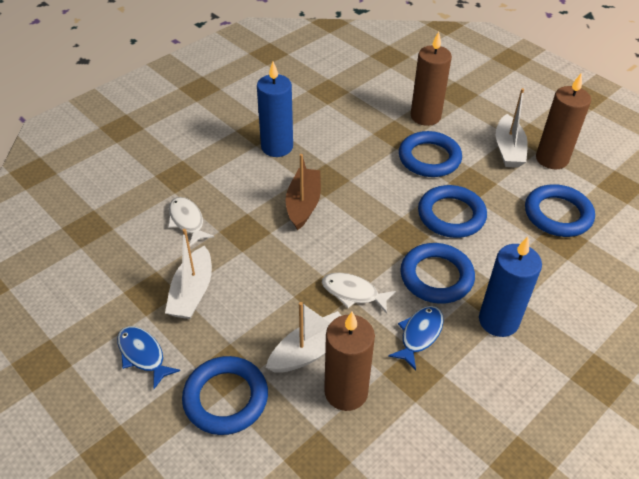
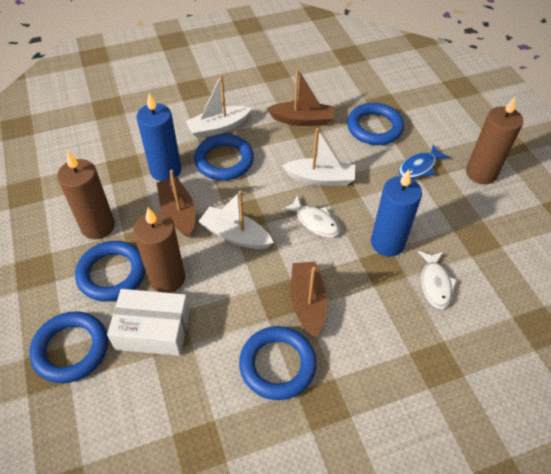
blue fish: 2 -> 1
brown boat: 1 -> 3
white box: 0 -> 1

